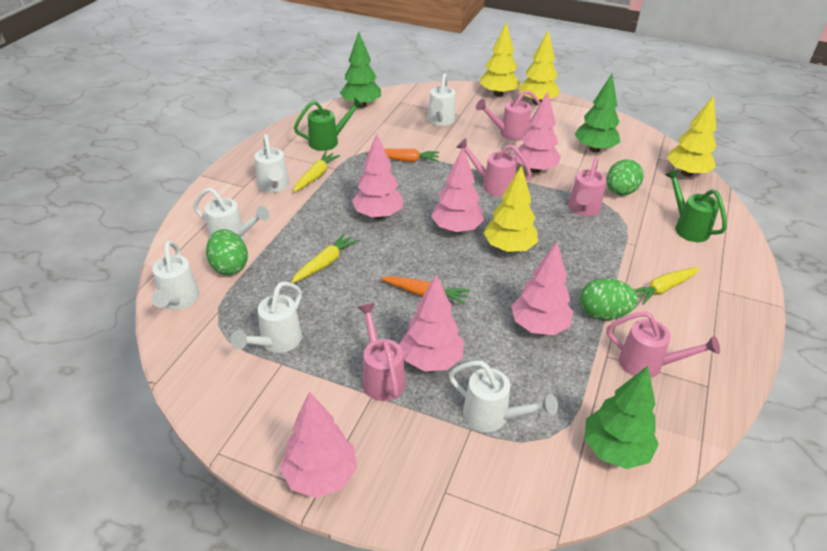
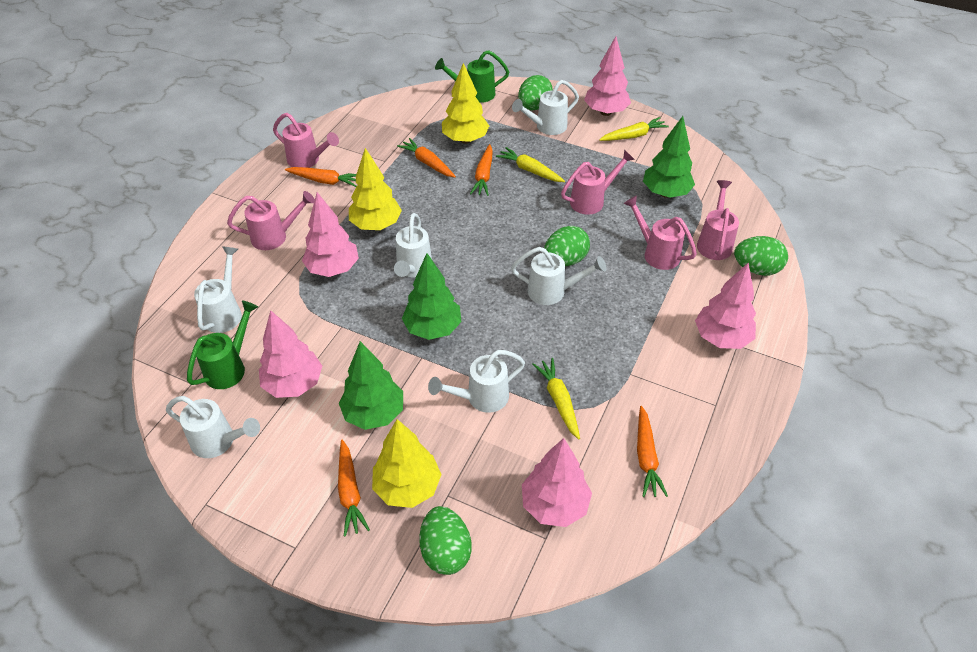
green egg: 3 -> 4
orange carrot: 2 -> 5
pink tree: 6 -> 5
yellow tree: 4 -> 3

